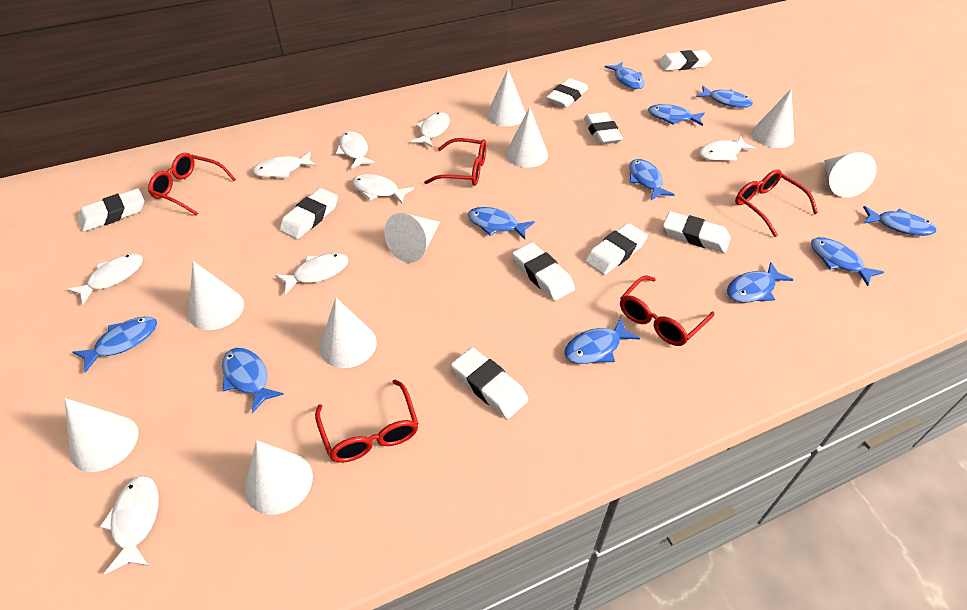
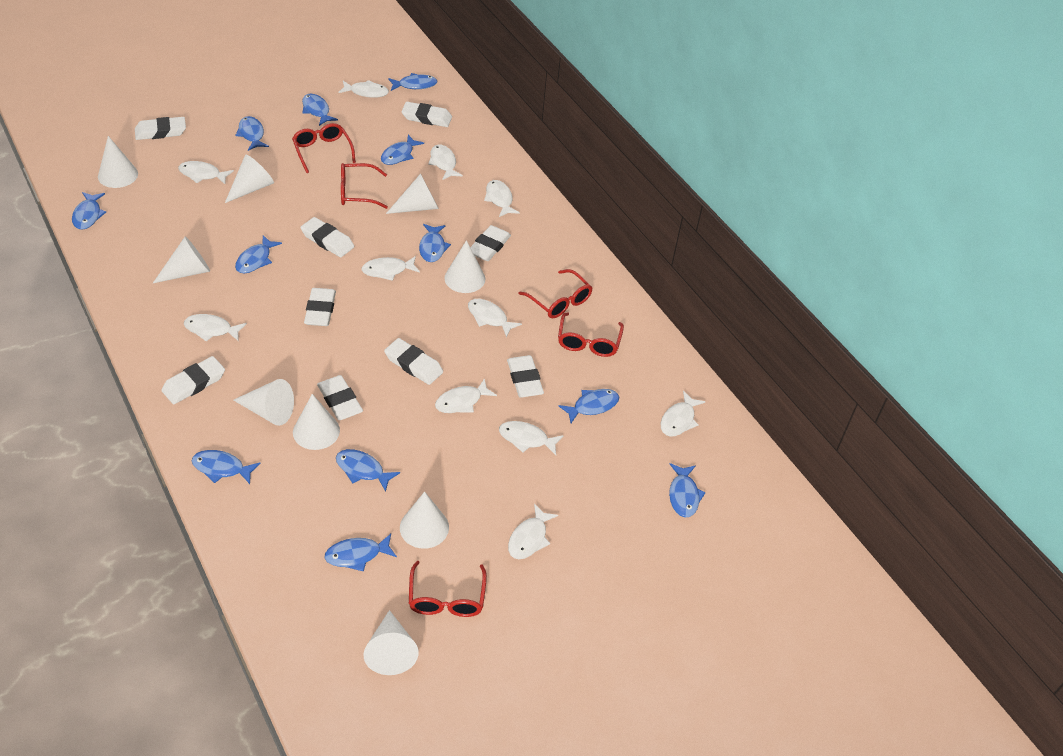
blue fish: 11 -> 12
white fish: 8 -> 11

